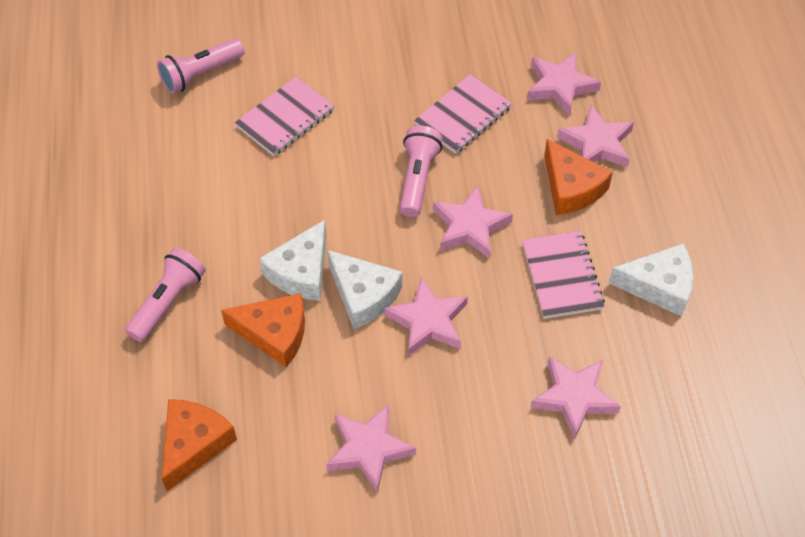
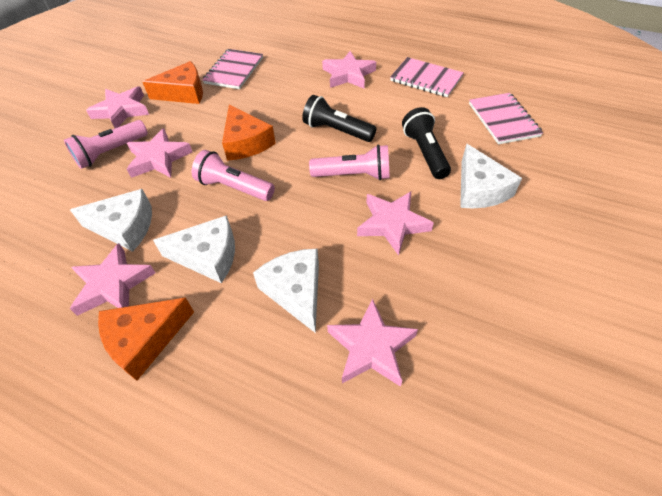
black flashlight: 0 -> 2
white cheese: 3 -> 4

